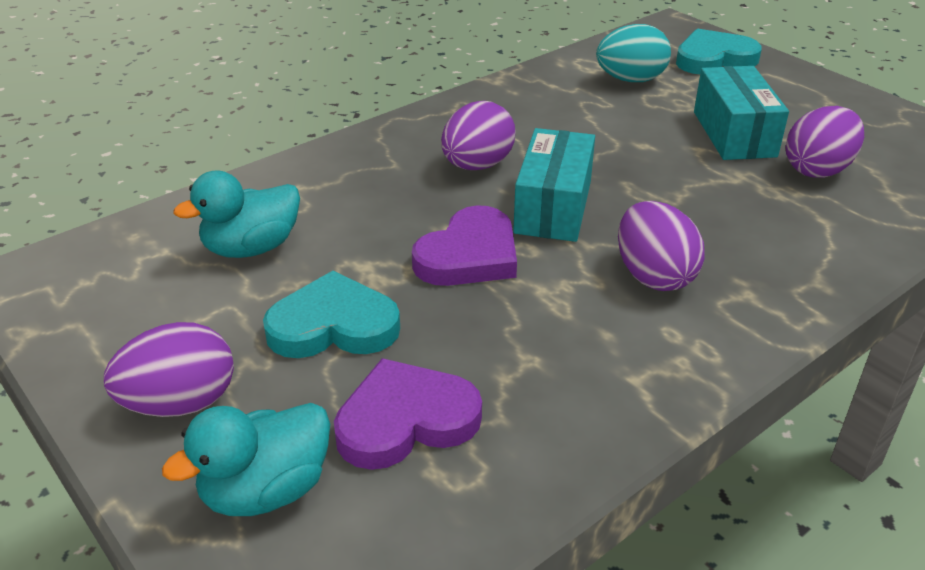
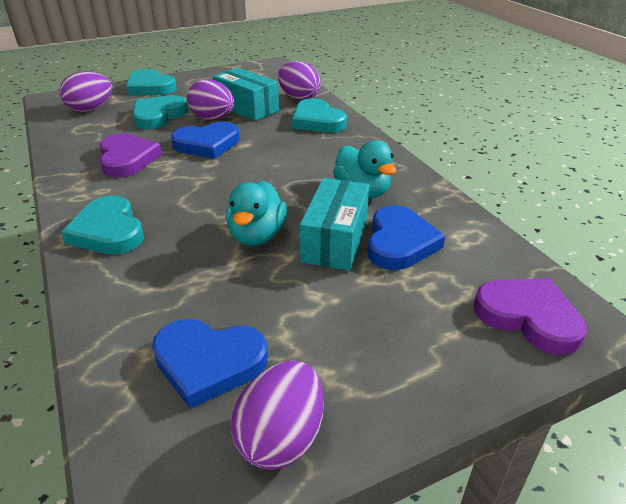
blue heart: 0 -> 3
turquoise egg: 1 -> 0
turquoise heart: 2 -> 4

